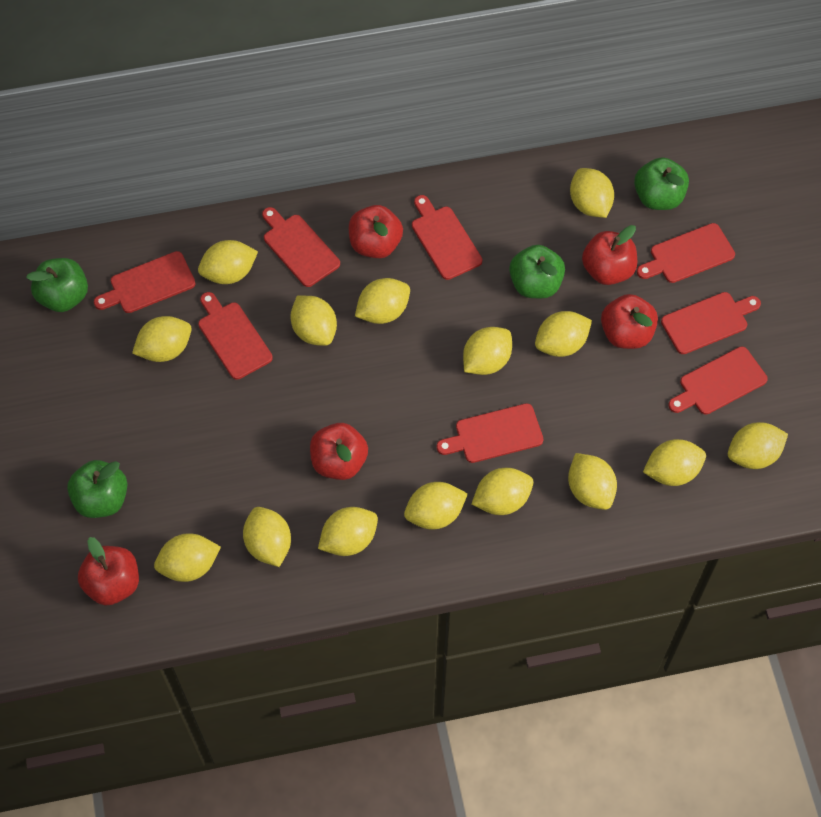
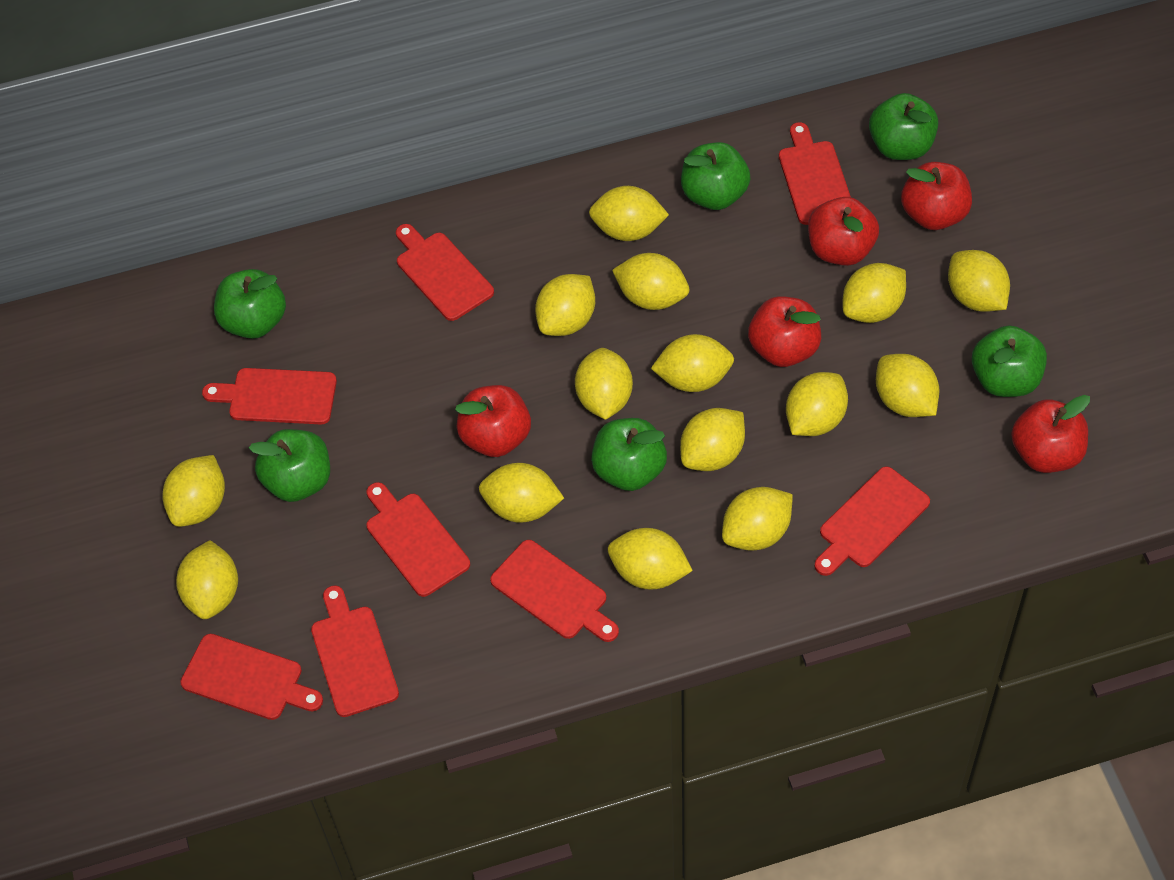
green apple: 4 -> 6

